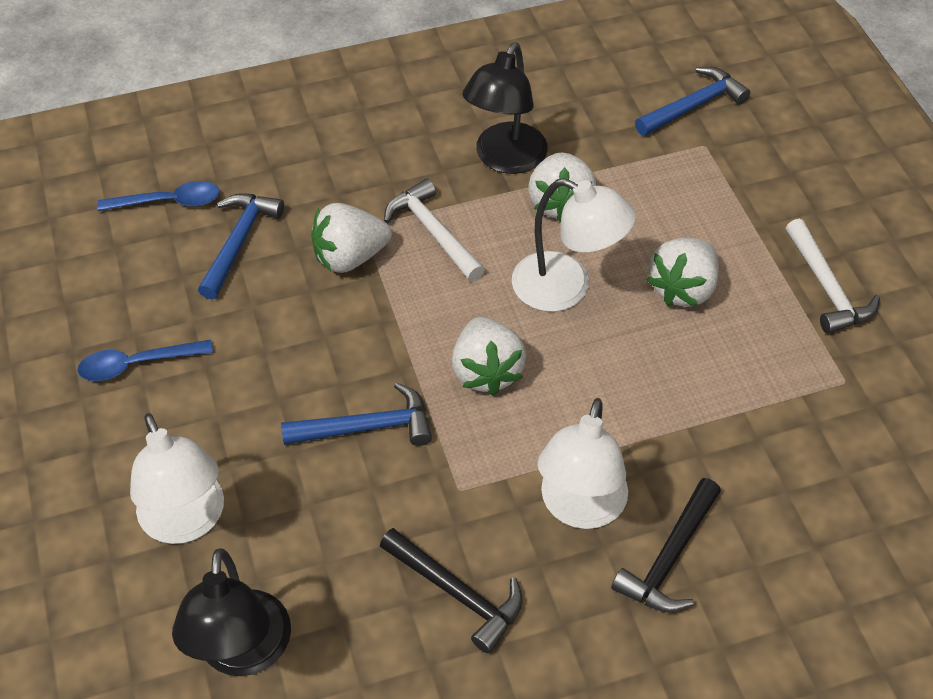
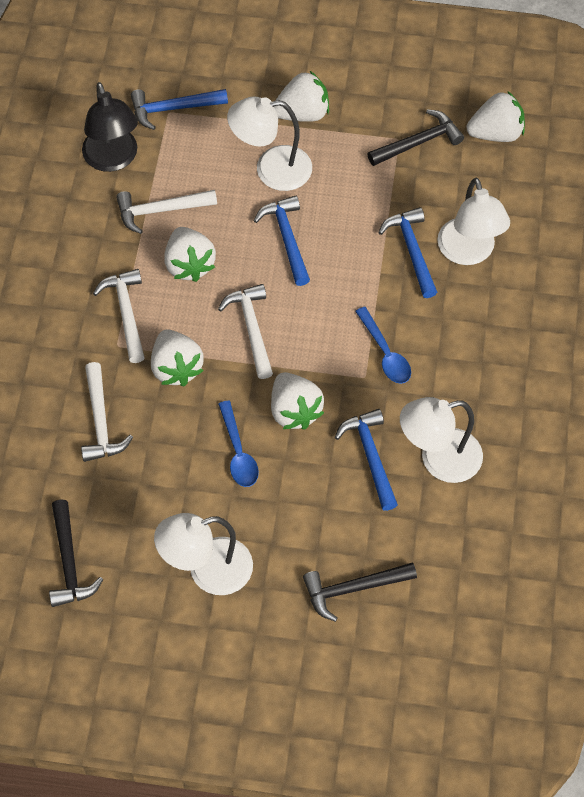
black hammer: 2 -> 3
black lamp: 2 -> 1
blue hammer: 3 -> 4
white hammer: 2 -> 4
white lamp: 3 -> 4
white strawberry: 4 -> 5

